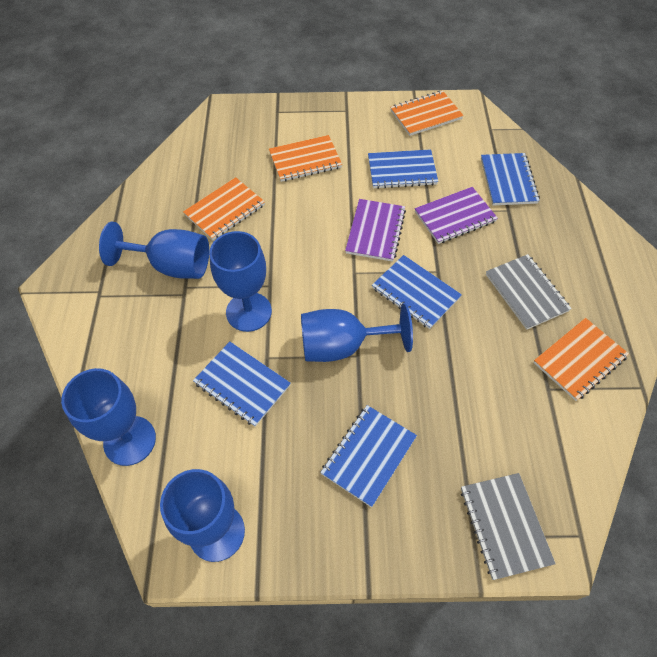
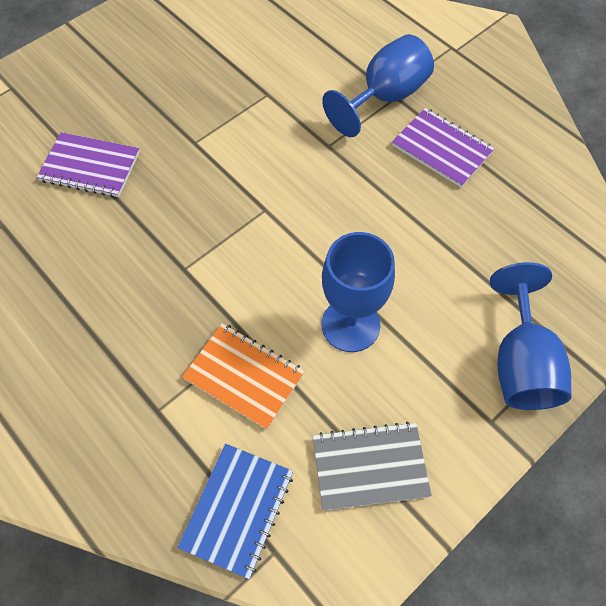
blue goblet: 5 -> 3
blue notebook: 5 -> 1
grey notebook: 2 -> 1
orange notebook: 4 -> 1

